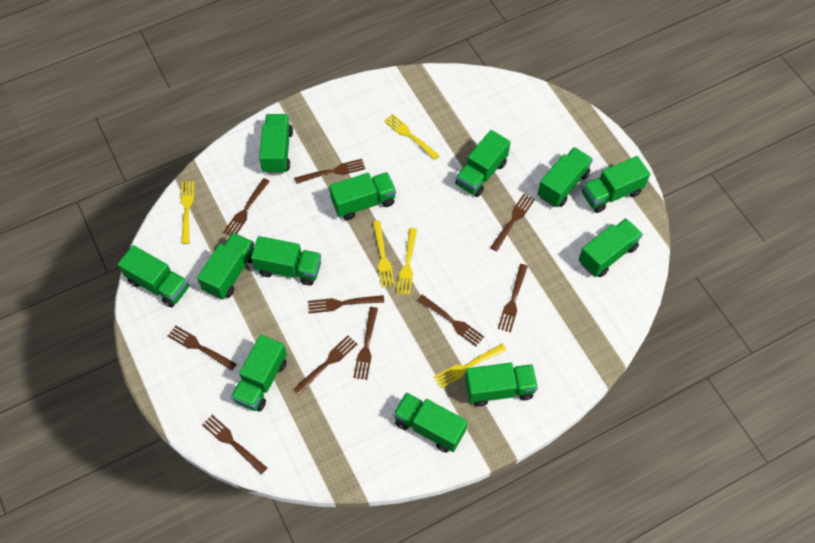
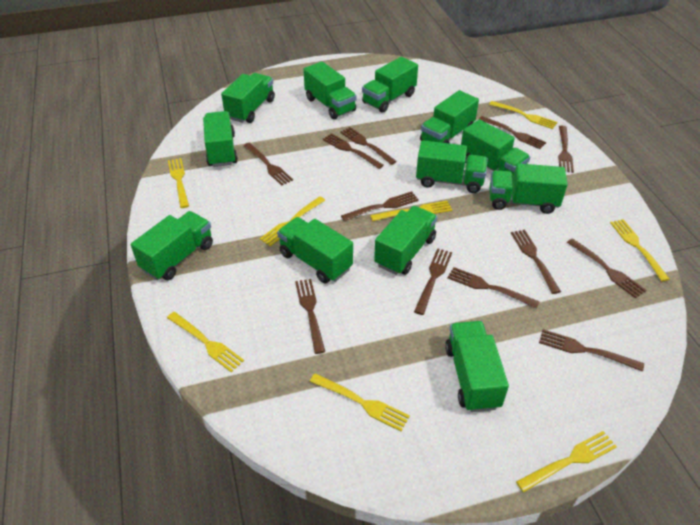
brown fork: 10 -> 12
yellow fork: 5 -> 8

